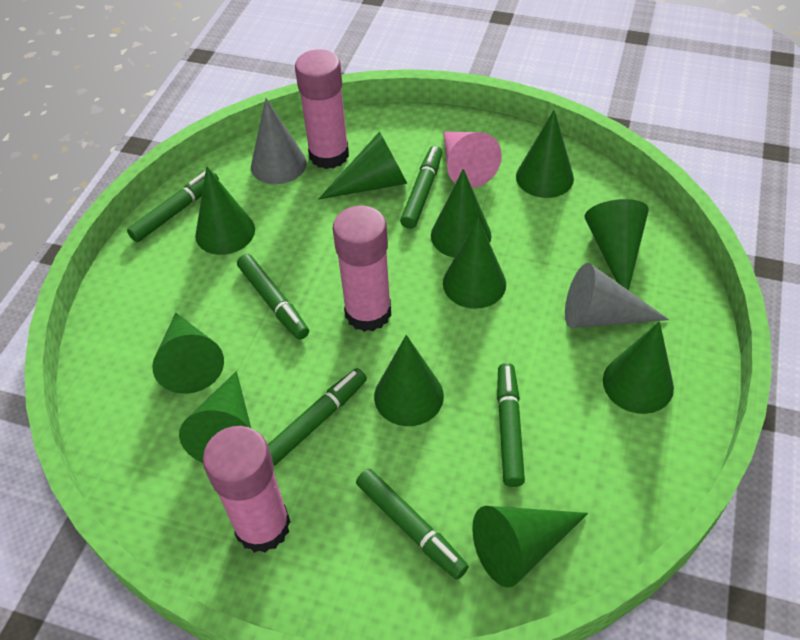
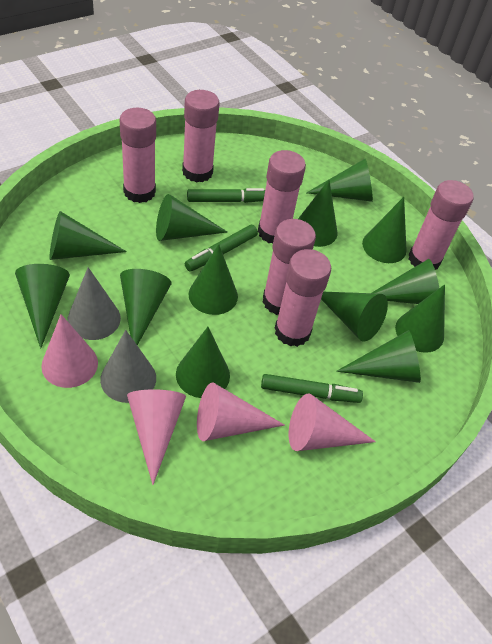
green cone: 11 -> 13
green marker: 6 -> 3
pink cone: 1 -> 4
pink glue stick: 3 -> 6

